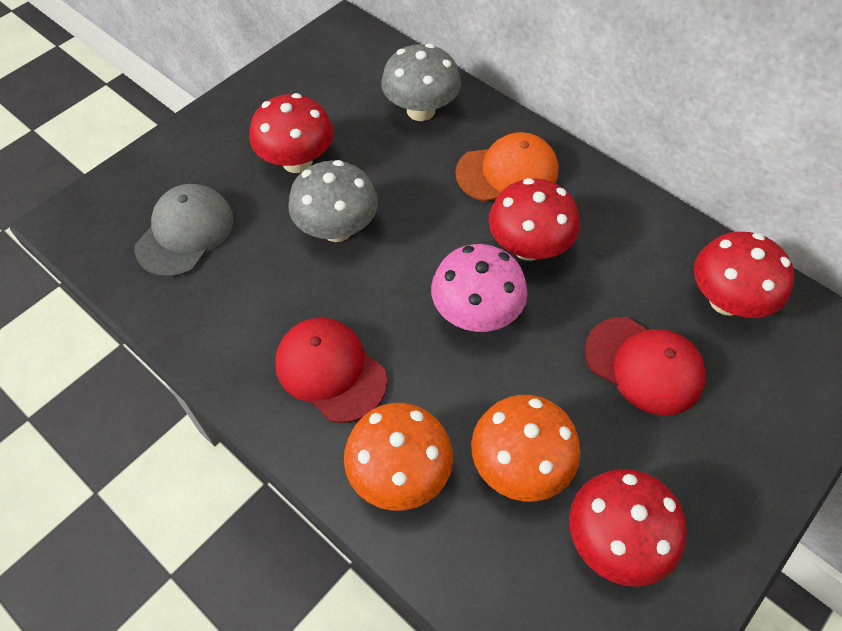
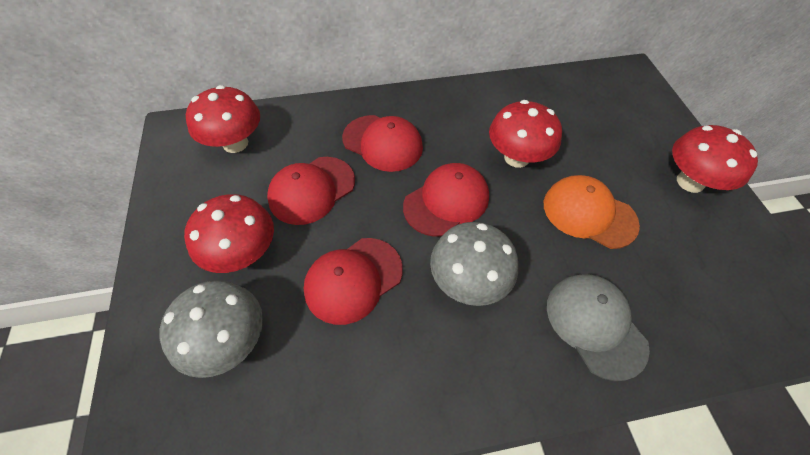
orange mushroom: 2 -> 0
pink mushroom: 1 -> 0
red cap: 2 -> 4

